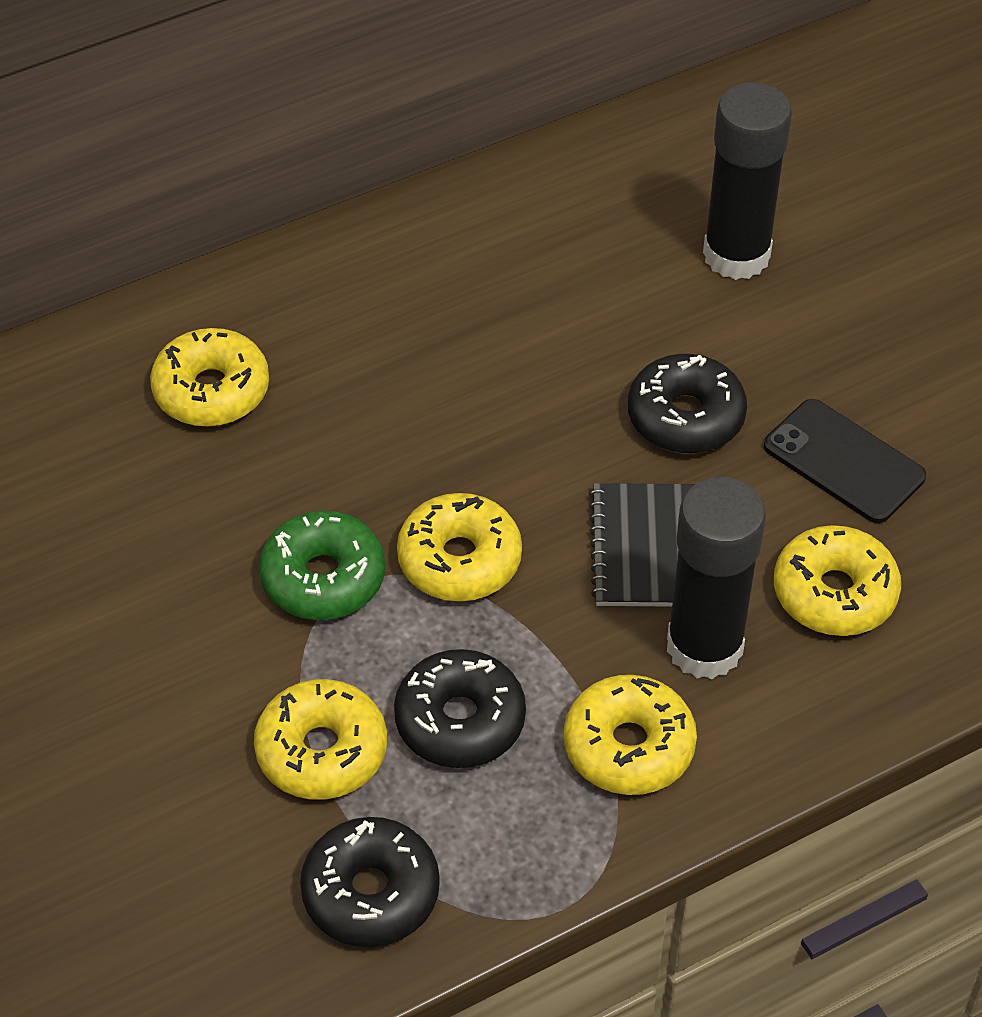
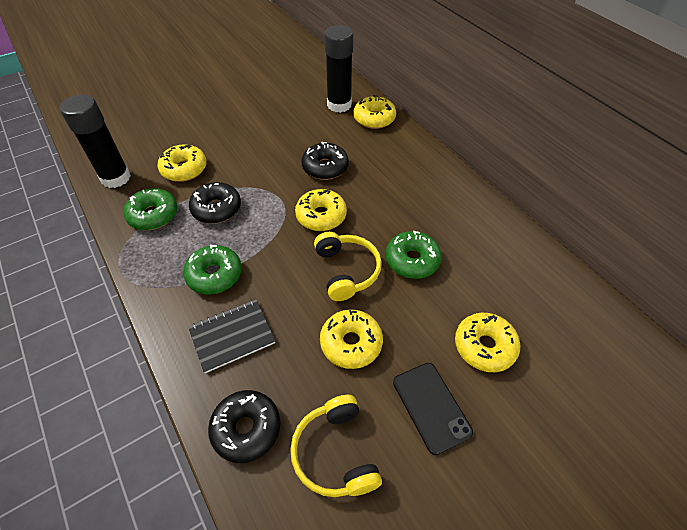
green donut: 1 -> 3
yellow headphones: 0 -> 2

